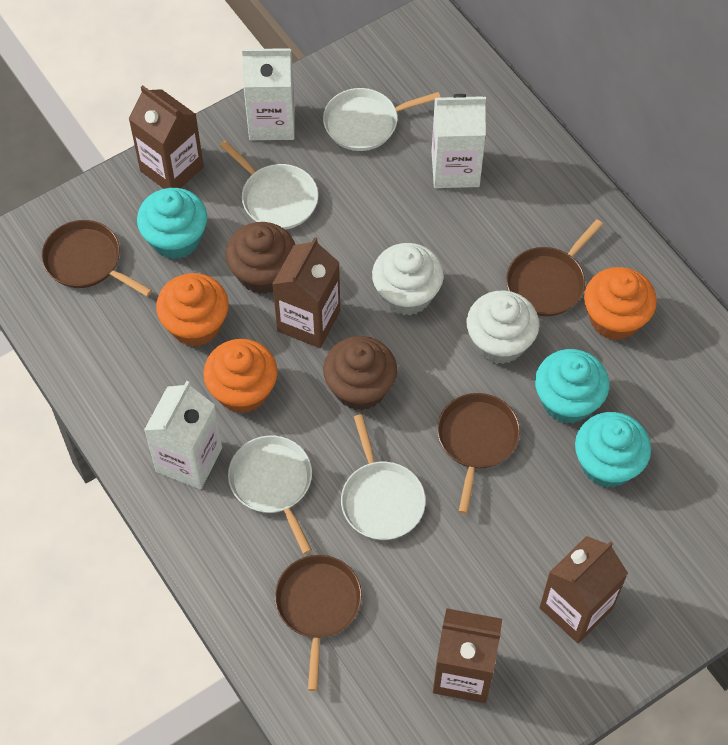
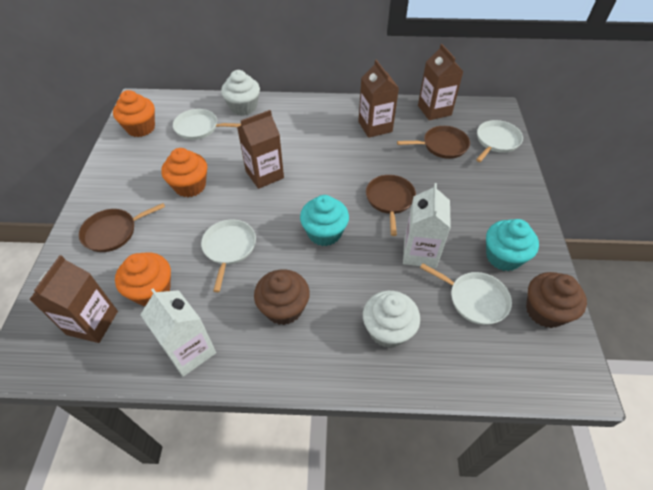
brown pan: 4 -> 3
turquoise cupcake: 3 -> 2
white carton: 3 -> 2

